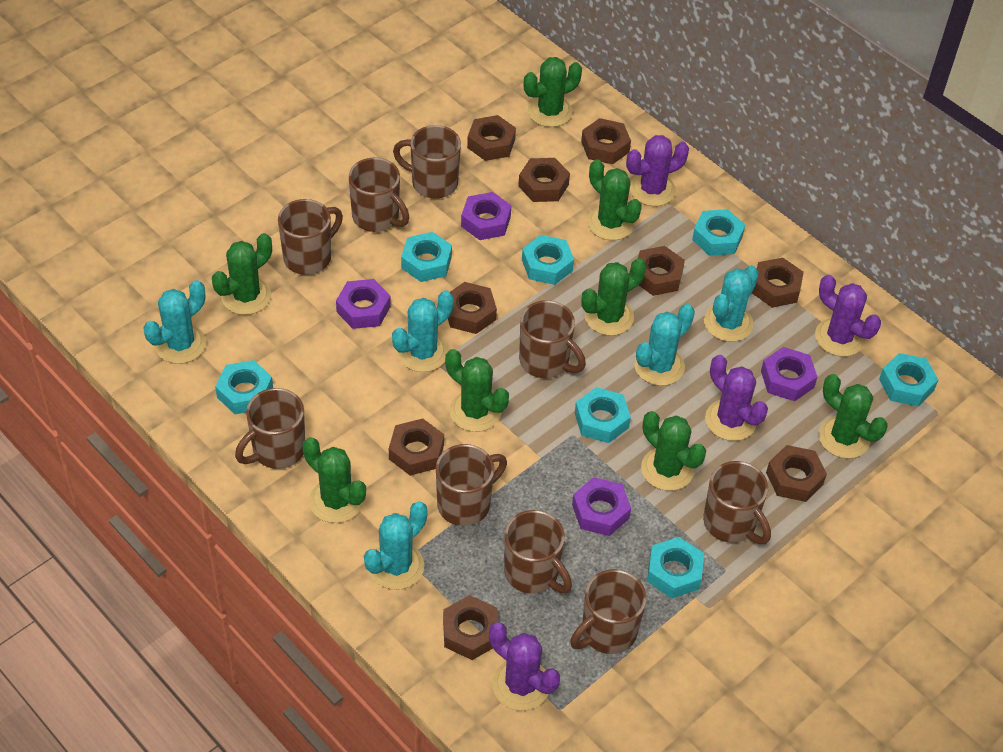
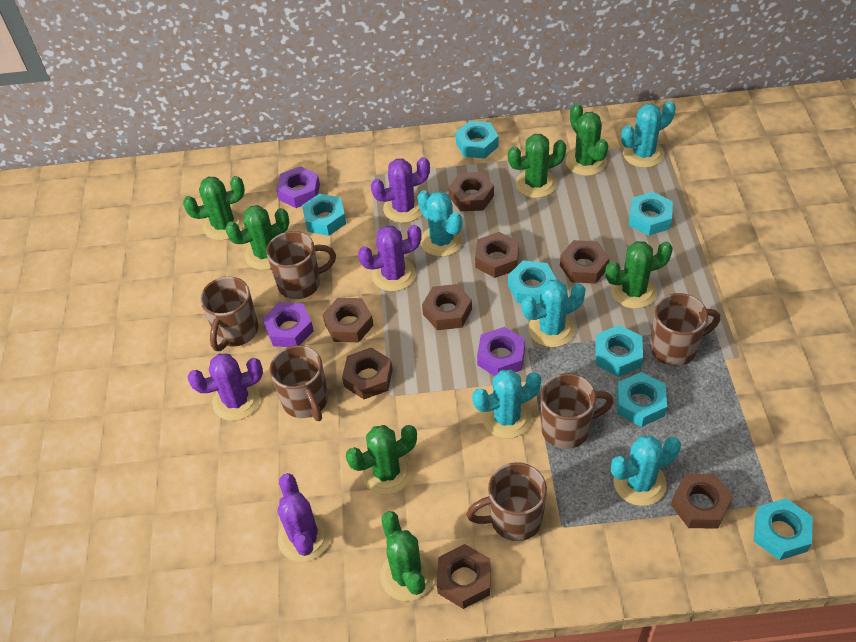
brown mug: 9 -> 6
brown nut: 9 -> 8
green cactus: 8 -> 7
purple nut: 4 -> 3

